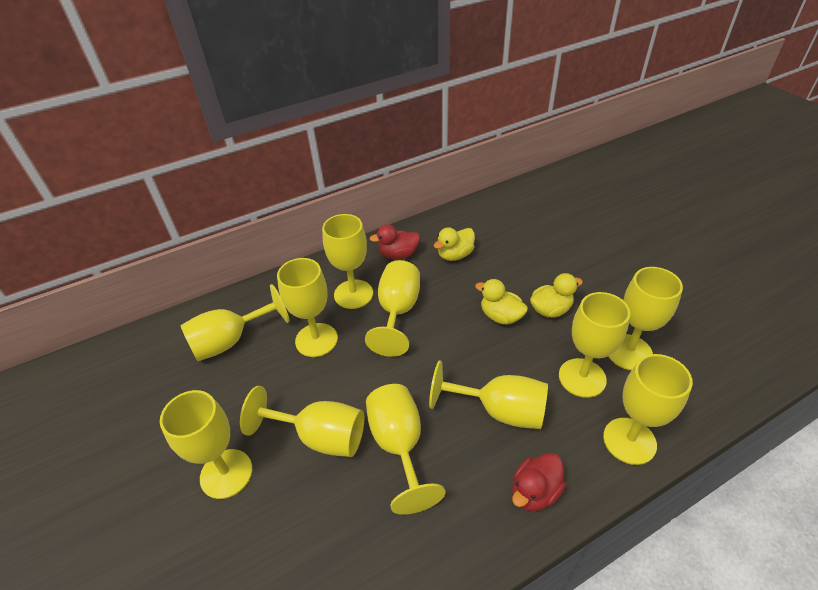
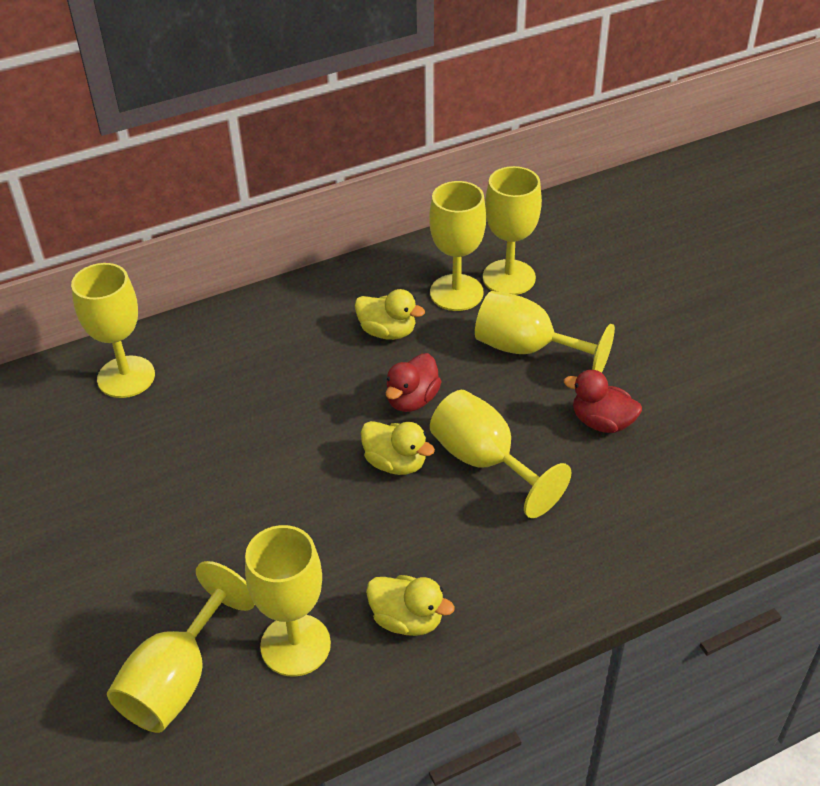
yellow goblet: 11 -> 7

